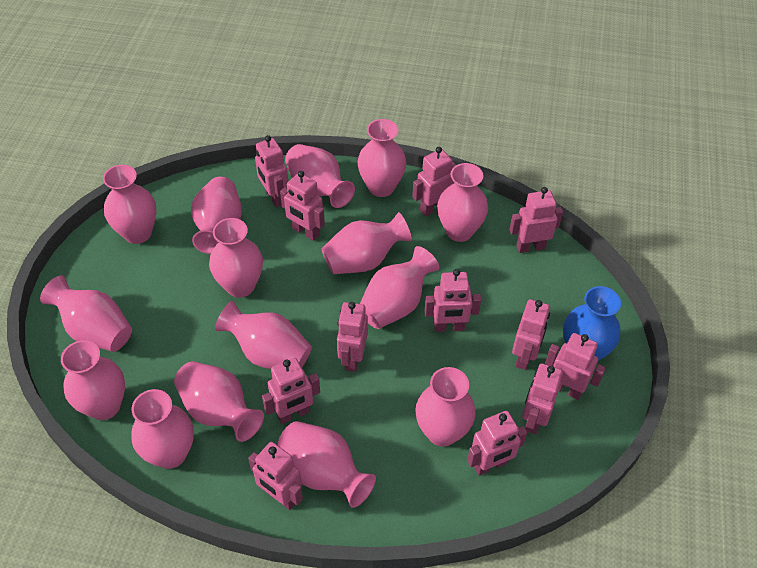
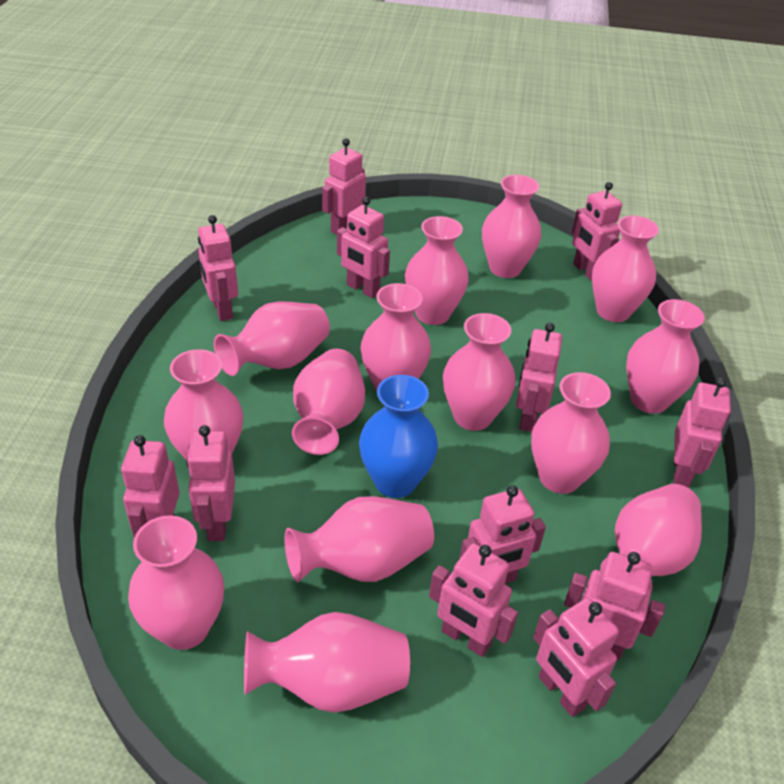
pink vase: 15 -> 14

